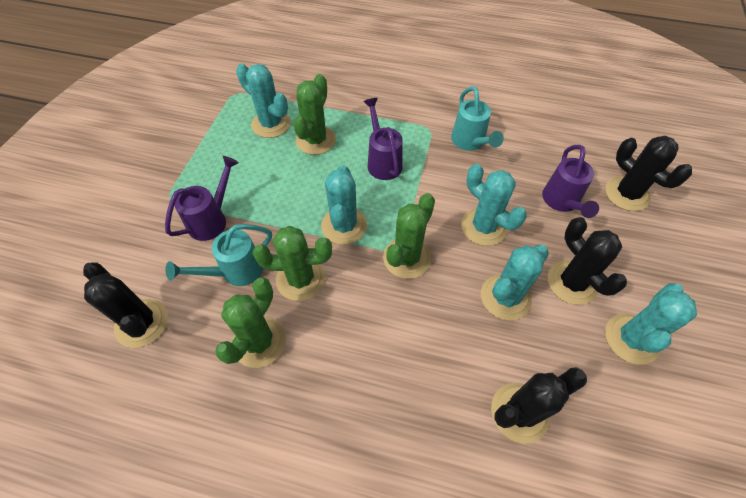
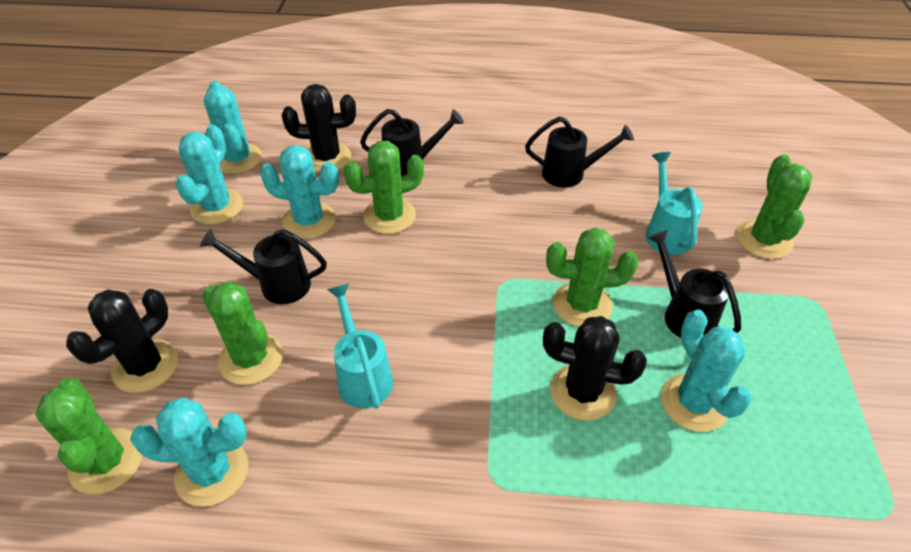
black cactus: 4 -> 3
black watering can: 0 -> 4
green cactus: 4 -> 5
purple watering can: 3 -> 0

